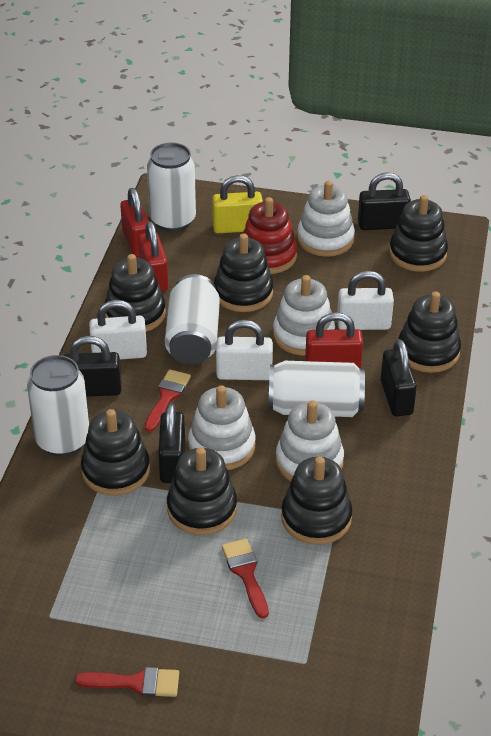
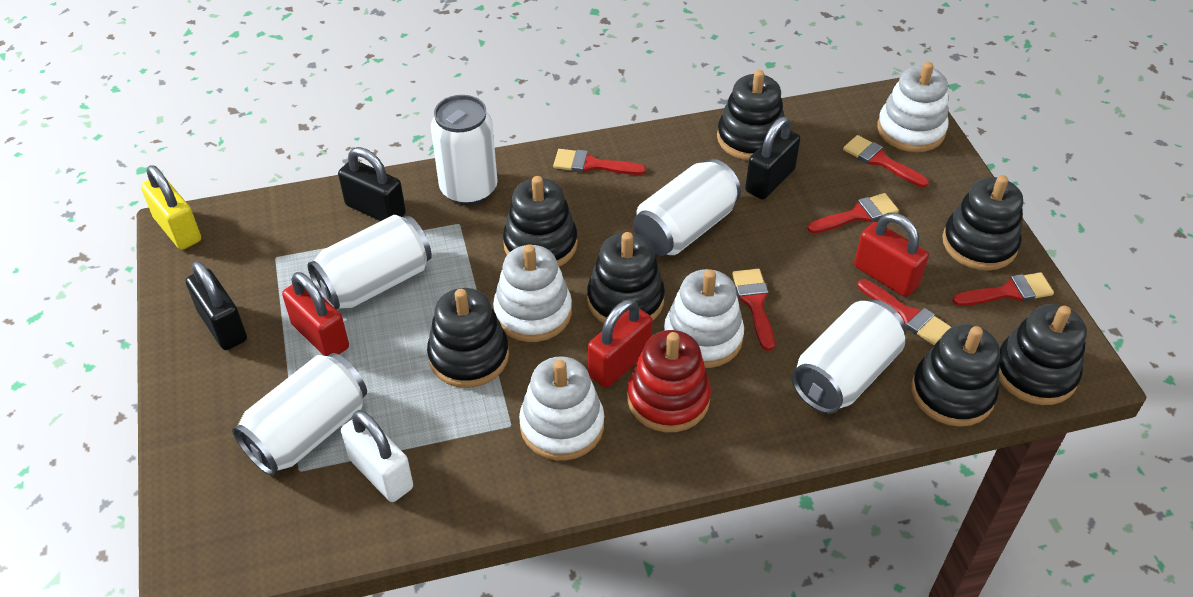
black padlock: 4 -> 3
red brush: 3 -> 6
white can: 4 -> 5
white padlock: 3 -> 1

